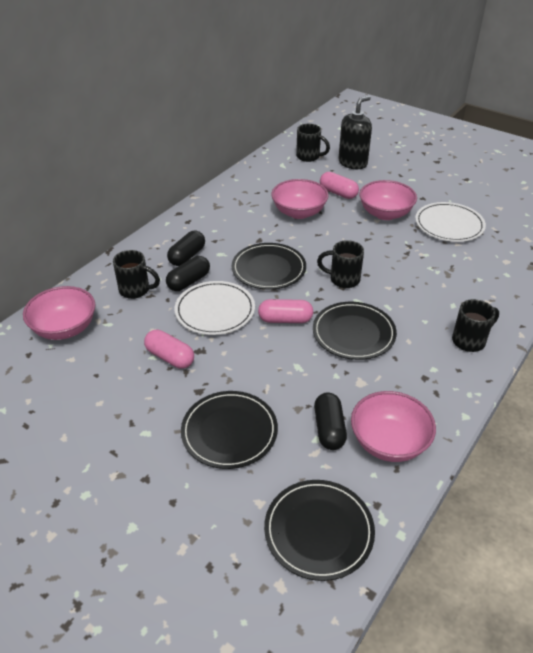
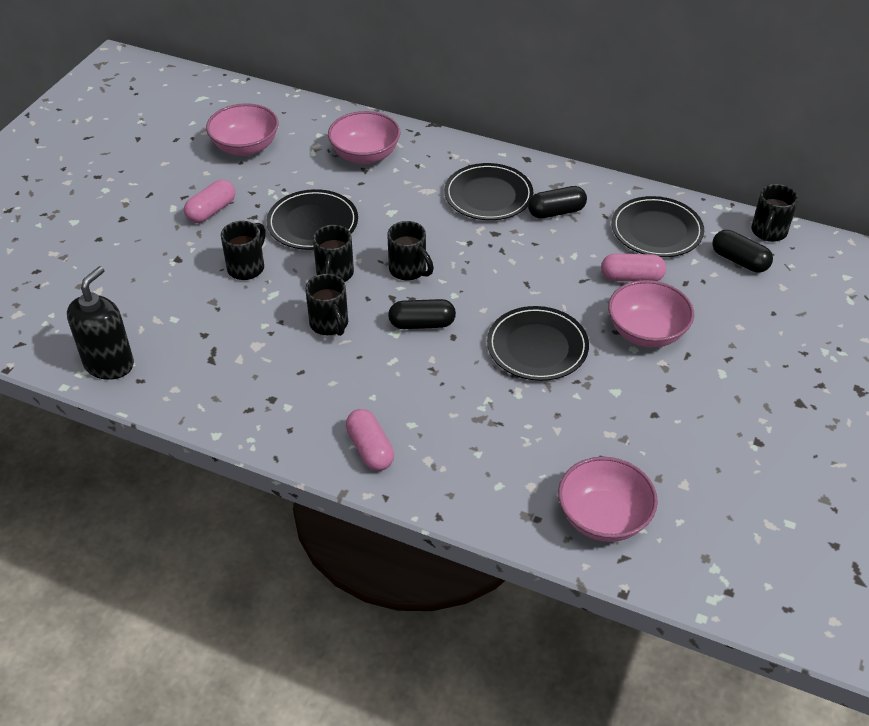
black mug: 4 -> 5
white plate: 2 -> 0

